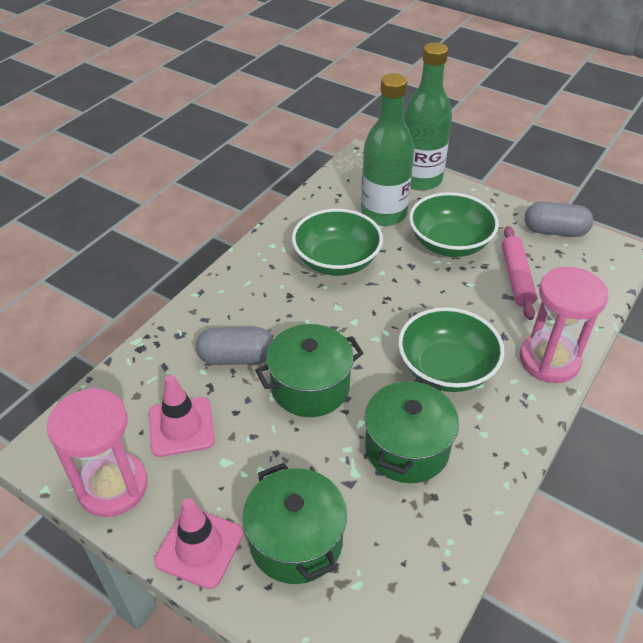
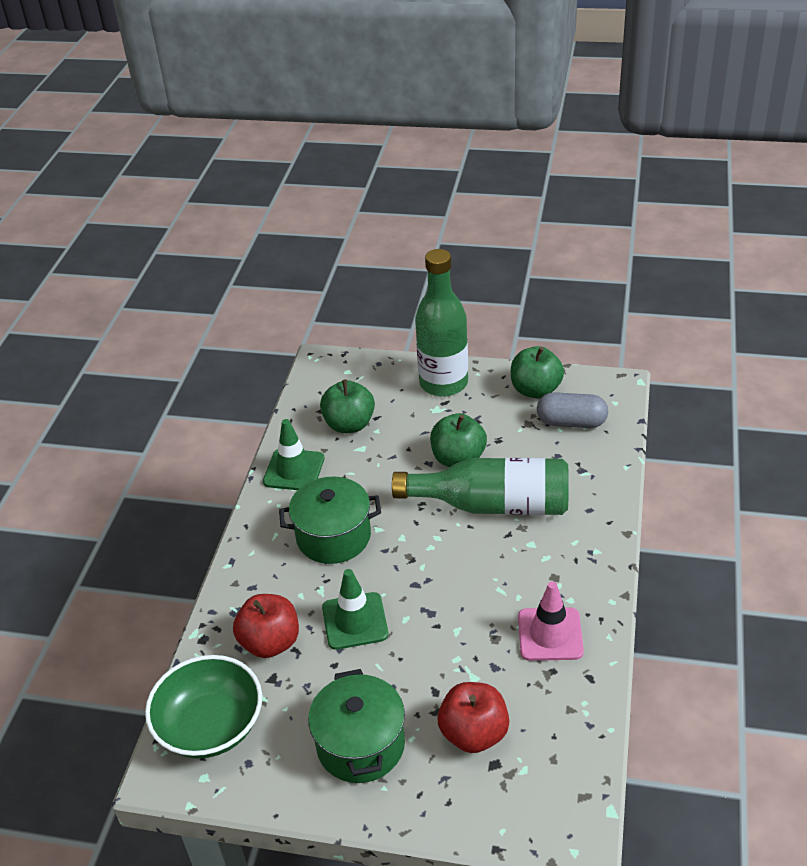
green apple: 0 -> 3
green bowl: 3 -> 1
green pot: 3 -> 2
green traffic cone: 0 -> 2
grey capsule: 2 -> 1
pink hourglass: 2 -> 0
pink rolling pin: 1 -> 0
pink traffic cone: 2 -> 1
red apple: 0 -> 2

